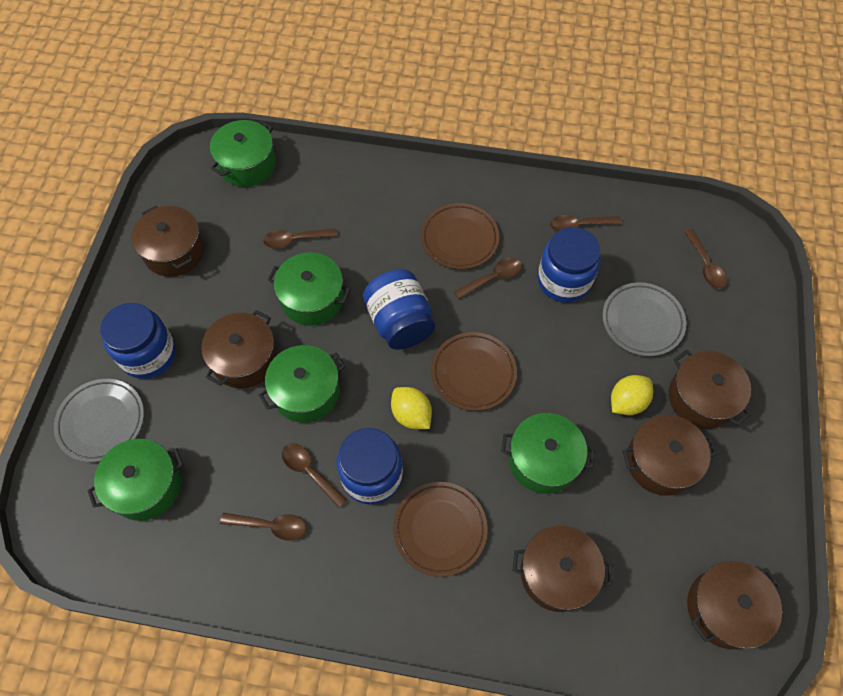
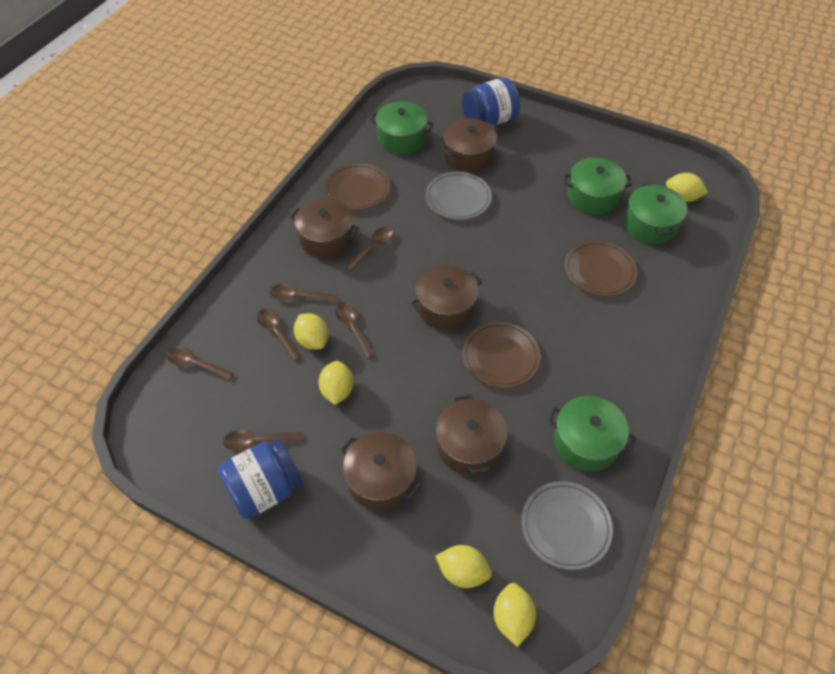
blue jar: 4 -> 2
brown pot: 6 -> 5
green pot: 5 -> 4
yellow lemon: 2 -> 5

